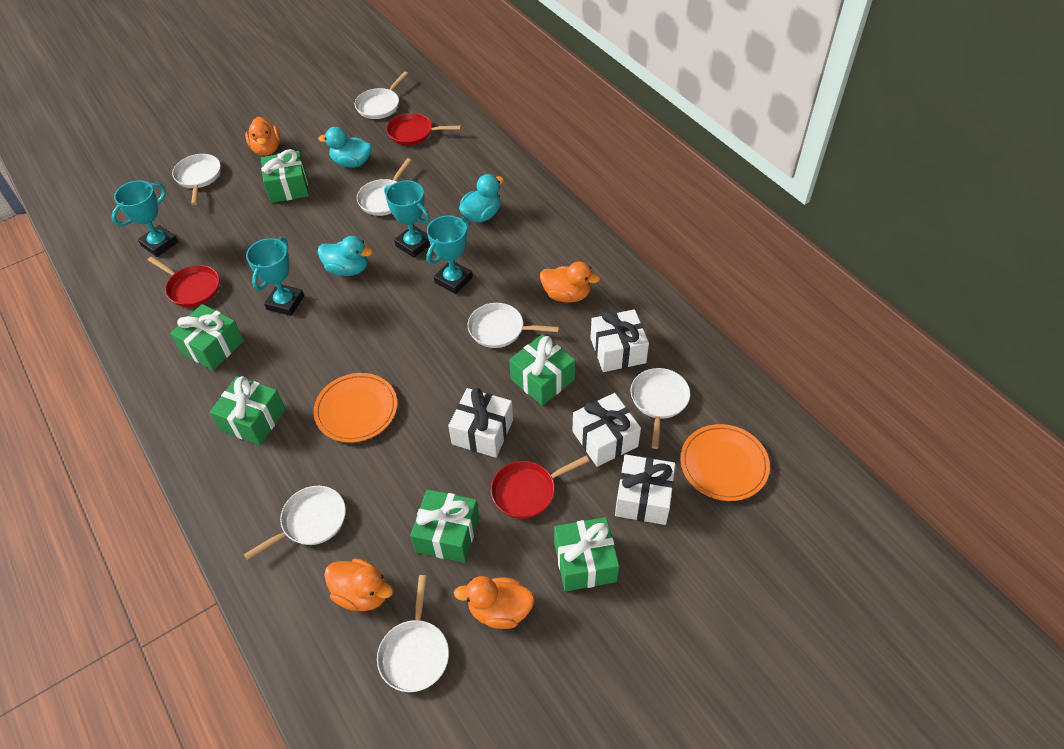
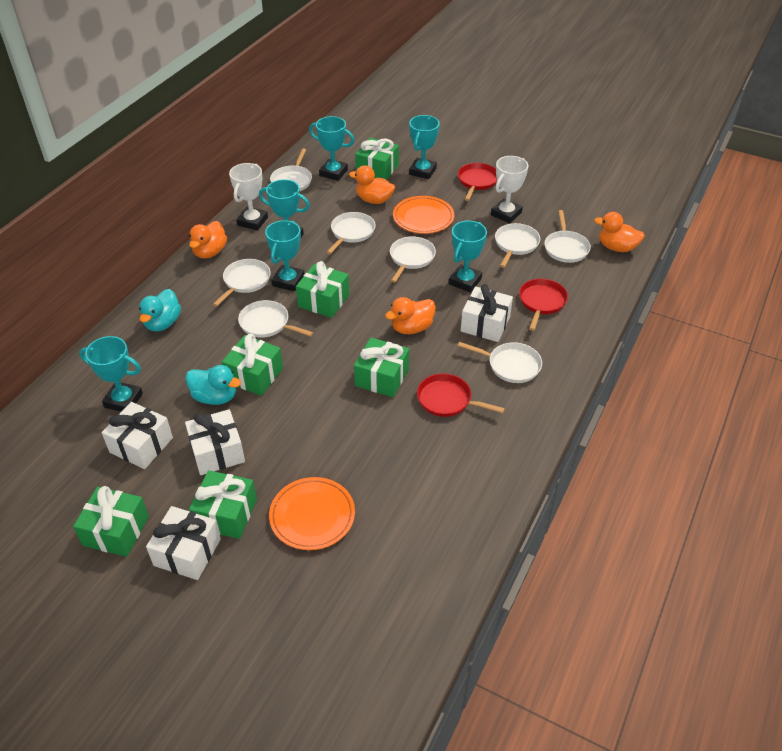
turquoise duck: 3 -> 2
turquoise trophy: 4 -> 6
white pan: 7 -> 8
white trophy: 0 -> 2

